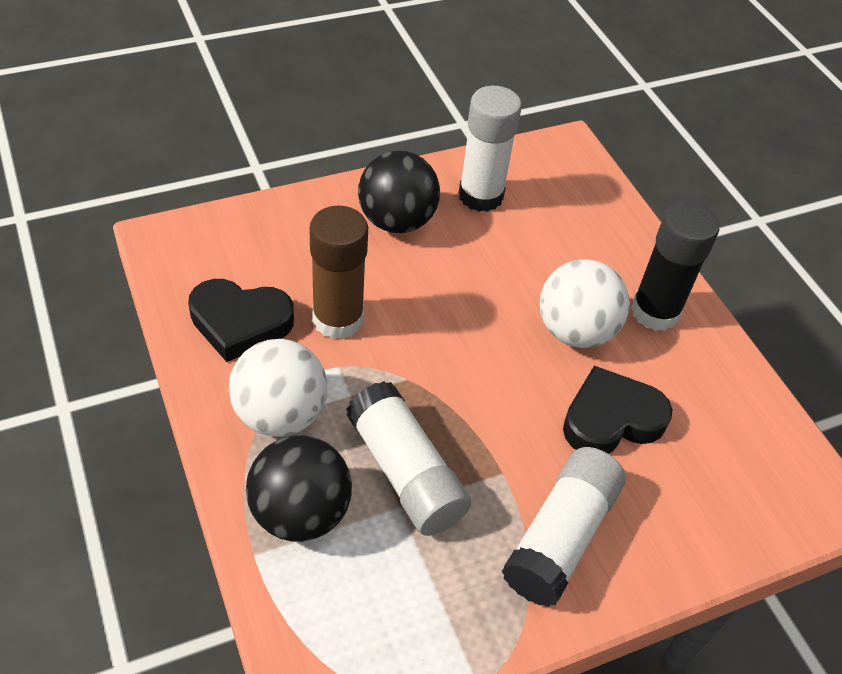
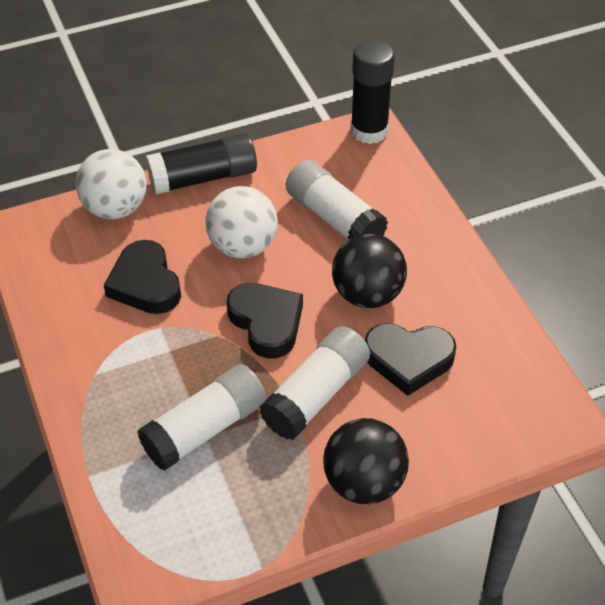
black glue stick: 1 -> 2
black heart: 2 -> 3
brown glue stick: 1 -> 0

